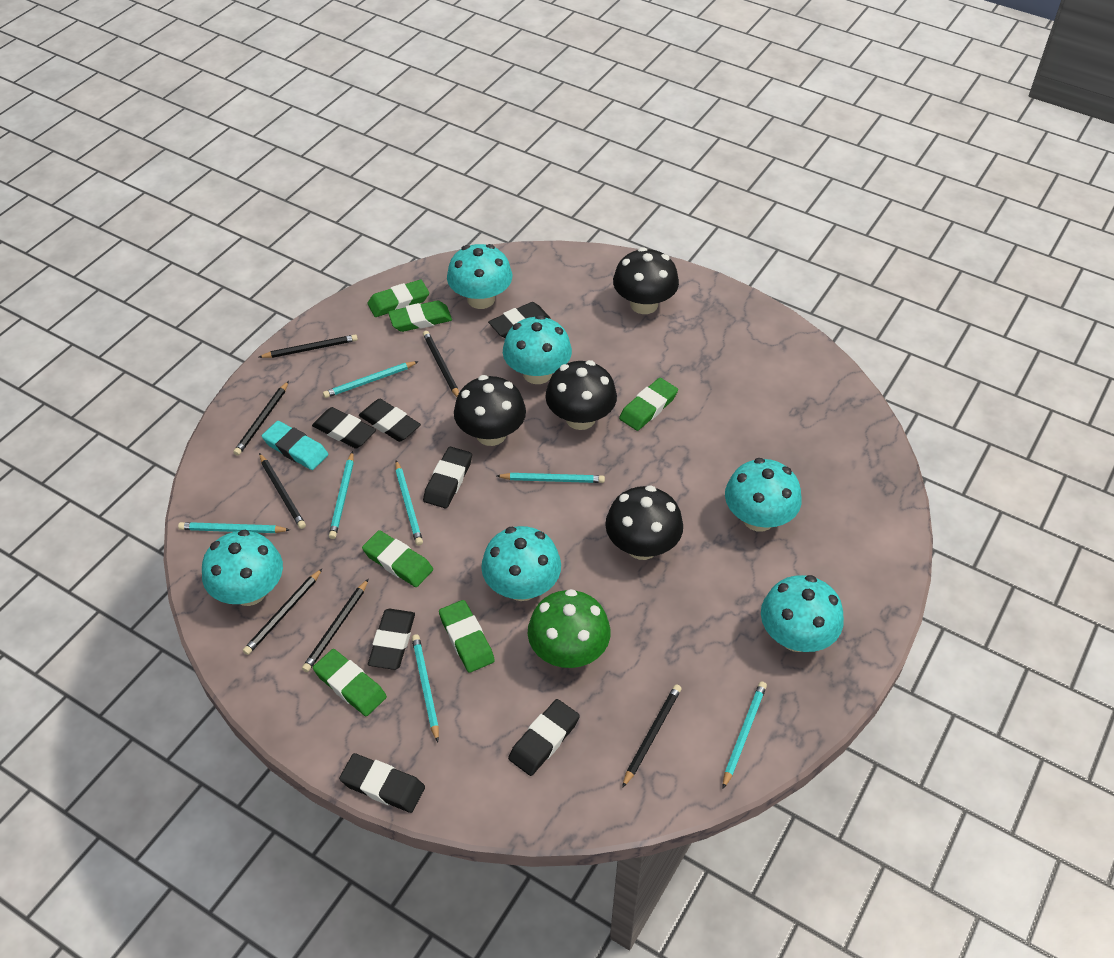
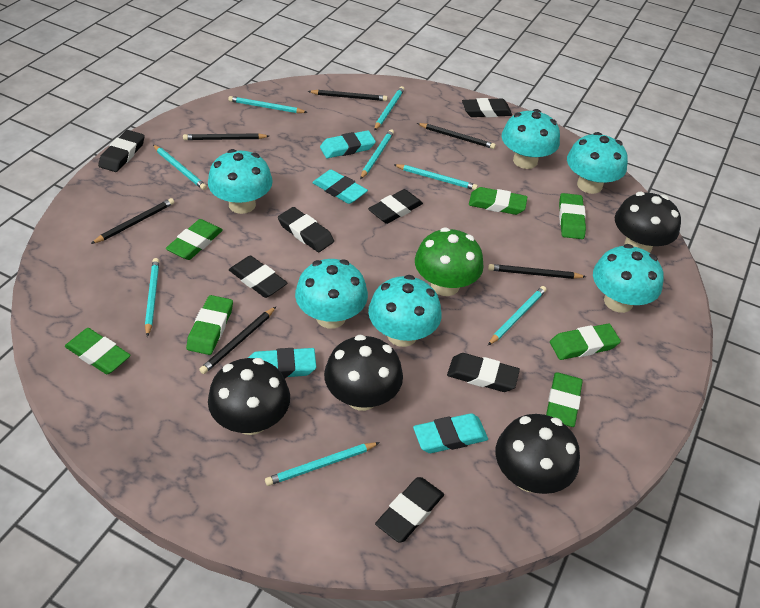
black pencil: 7 -> 6
green eraser: 6 -> 7
turquoise eraser: 1 -> 4
turquoise pencil: 7 -> 8

